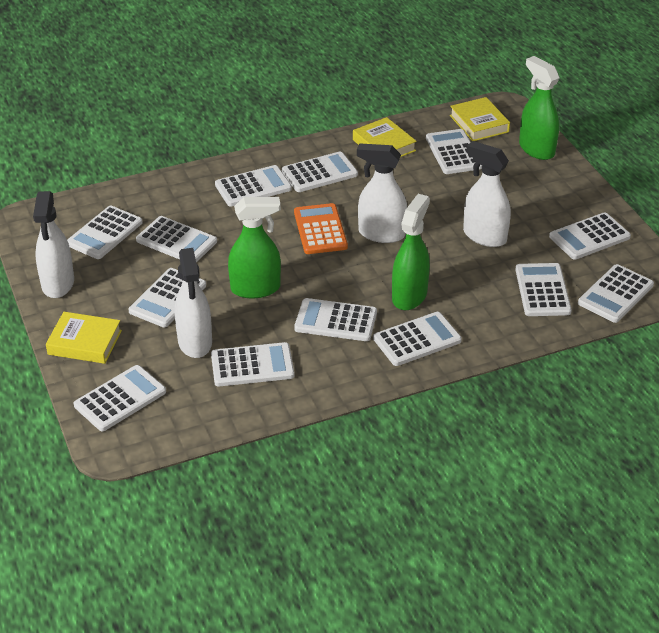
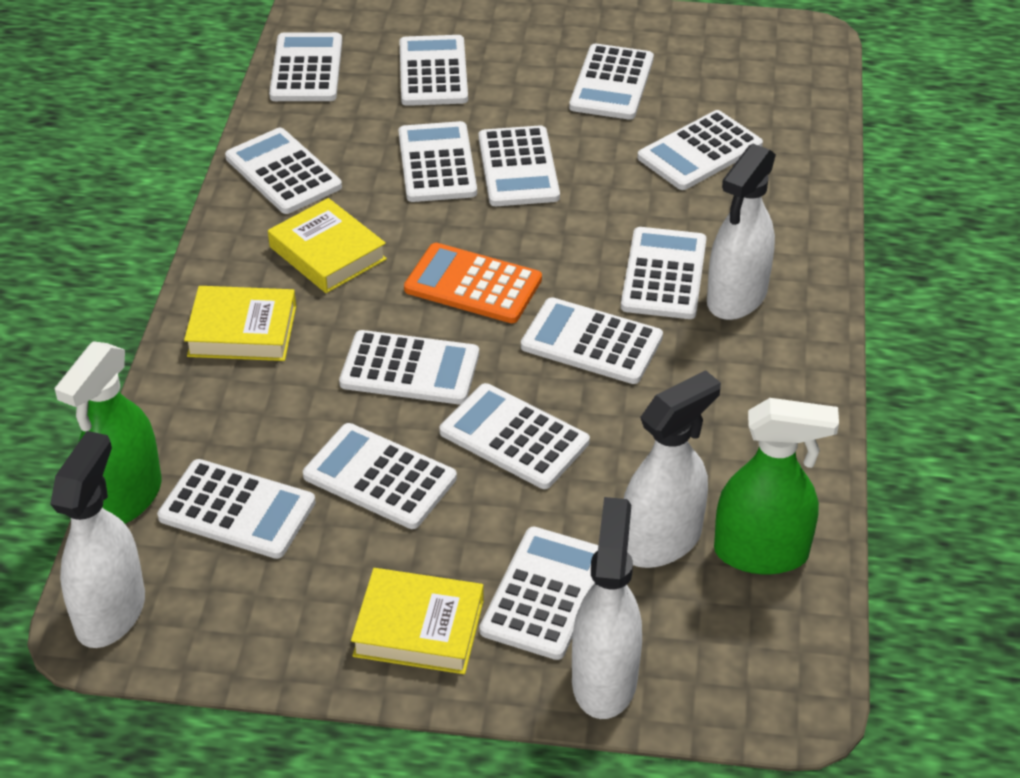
green spray bottle: 3 -> 2
white calculator: 13 -> 14

